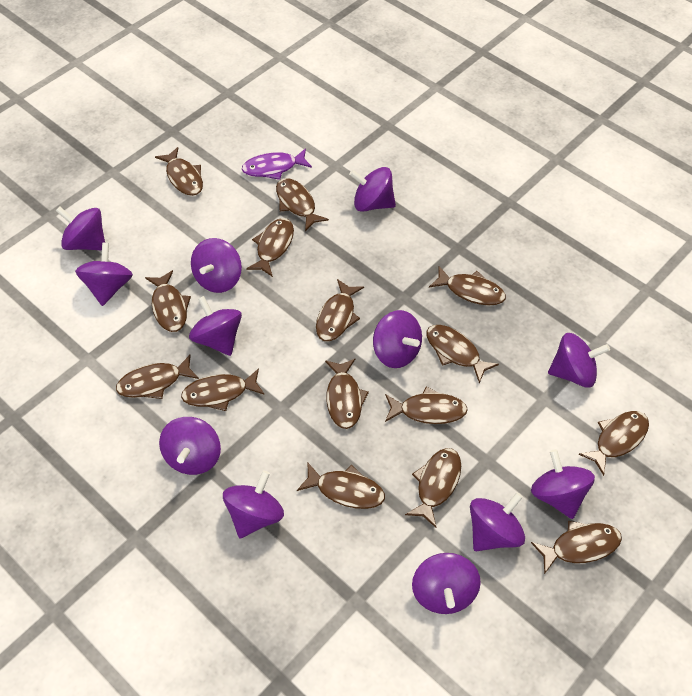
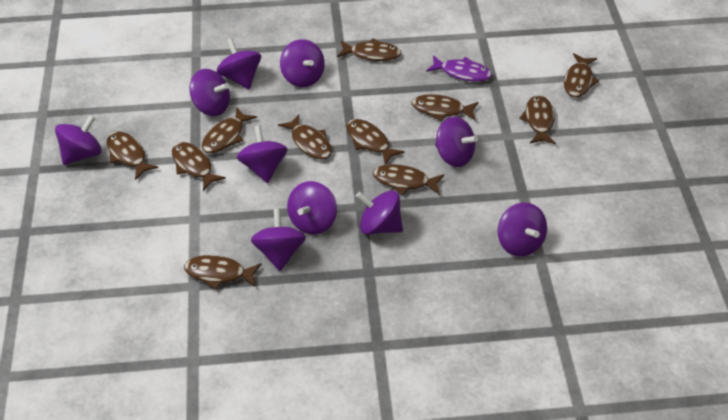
brown fish: 15 -> 11
purple spinning top: 12 -> 10

